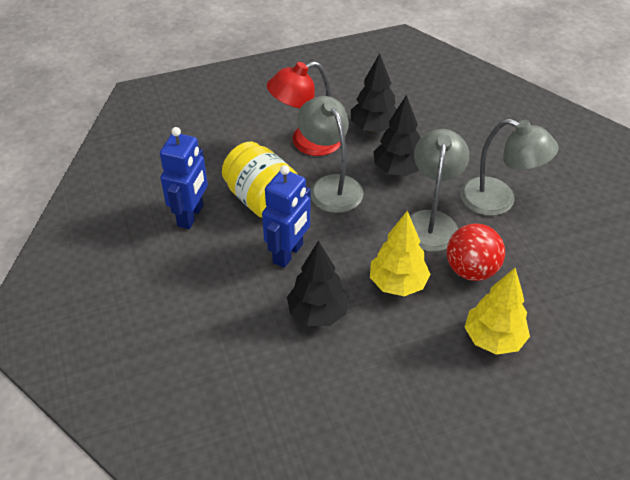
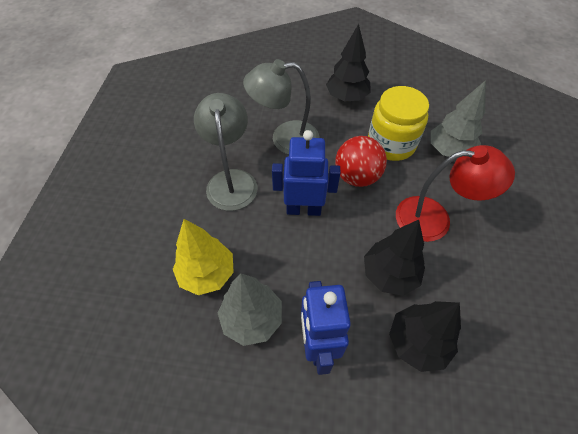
grey lamp: 3 -> 2
grey tree: 0 -> 2
yellow tree: 2 -> 1

